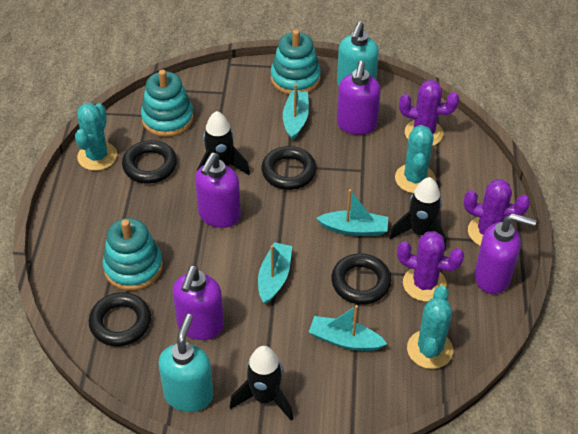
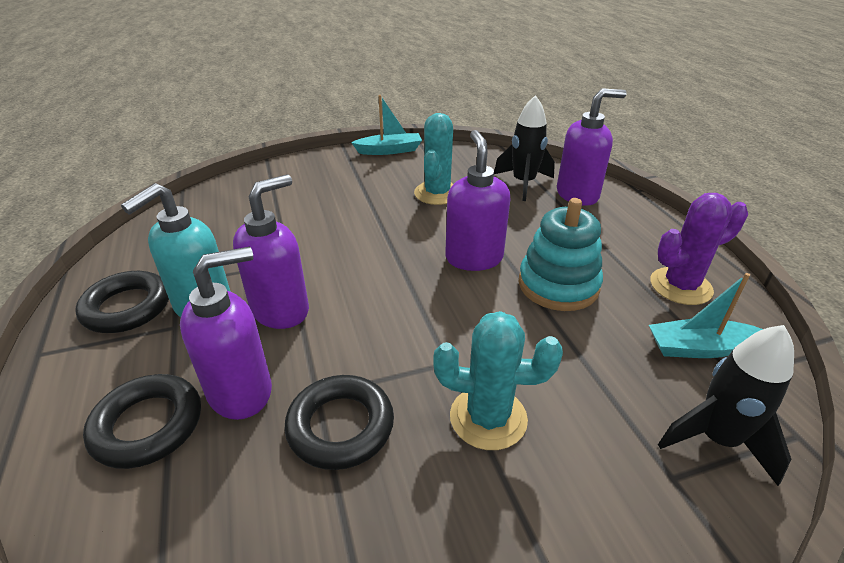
black ring: 4 -> 3
black rocket: 3 -> 2
purple cactus: 3 -> 1
turquoise boat: 4 -> 2
turquoise cactus: 3 -> 2
turquoise soap dispenser: 2 -> 1
turquoise stacking toy: 3 -> 1

